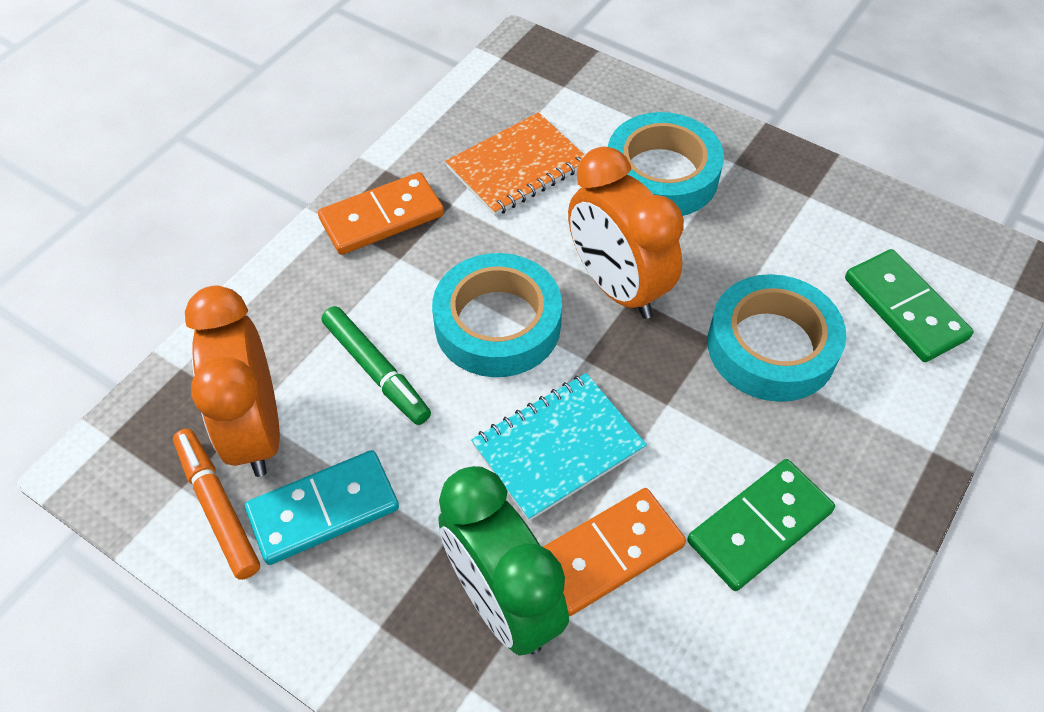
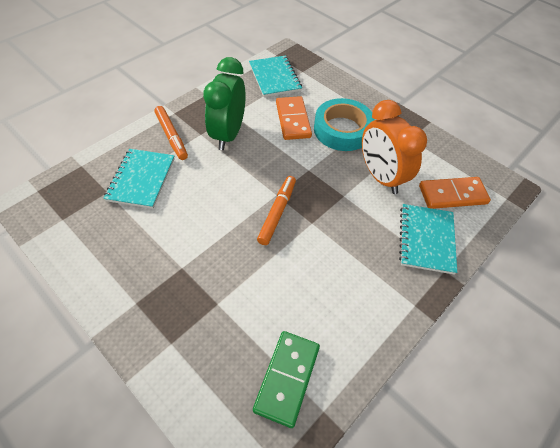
green domino: 2 -> 1
green marker: 1 -> 0
orange clock: 2 -> 1
orange marker: 1 -> 2
orange notebook: 1 -> 0
turquoise domino: 1 -> 0
turquoise notebook: 1 -> 3
turquoise tape: 3 -> 1

